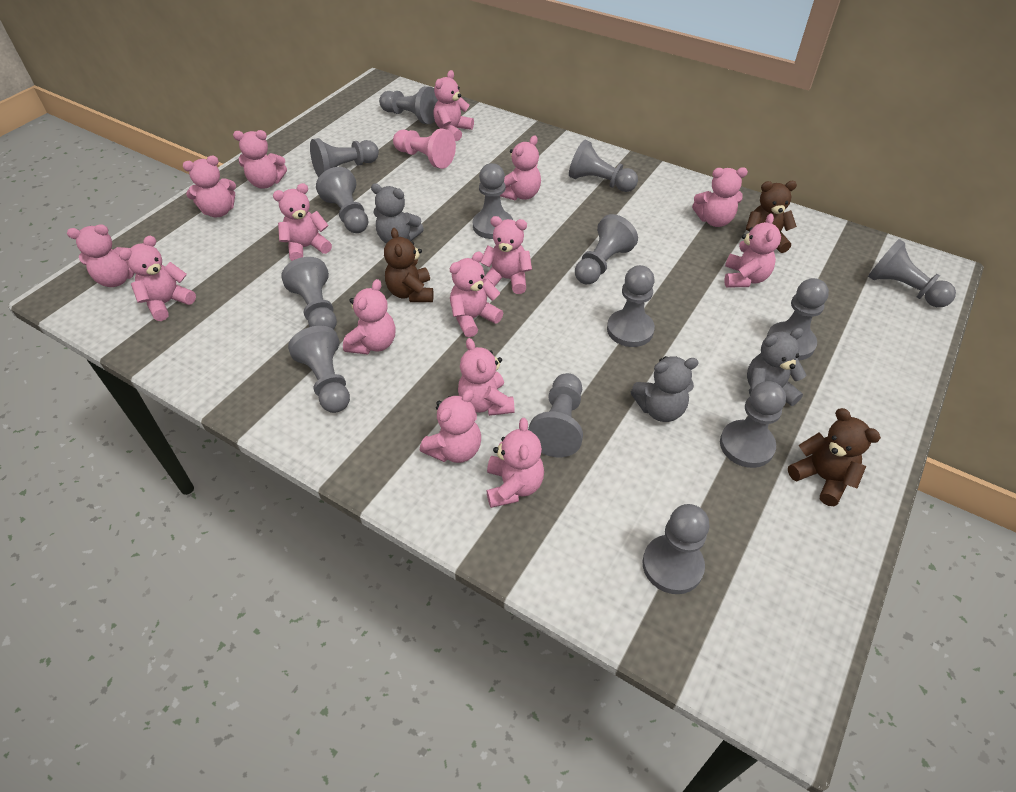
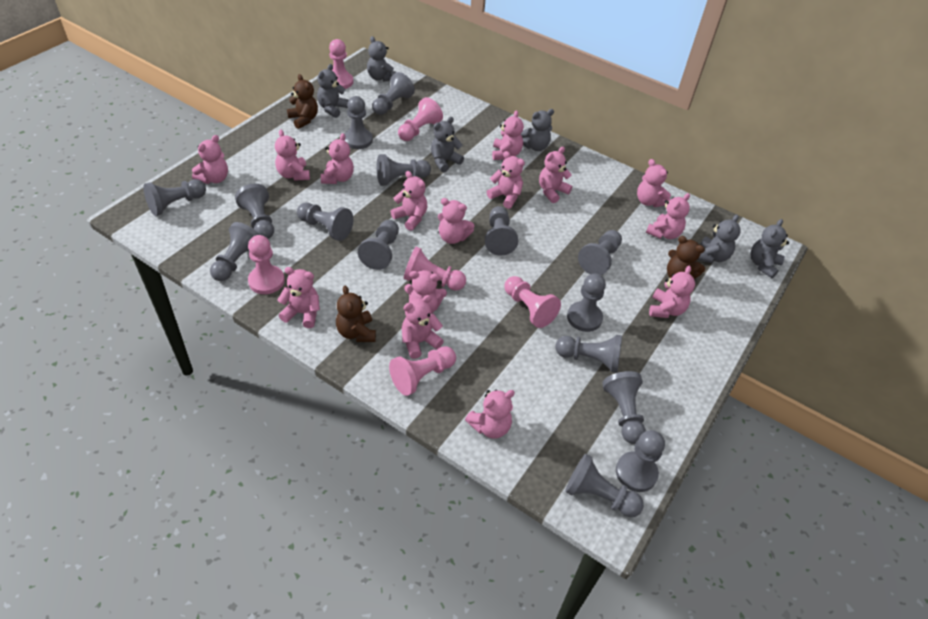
grey pawn: 14 -> 15
grey teddy bear: 3 -> 6
pink pawn: 1 -> 6

